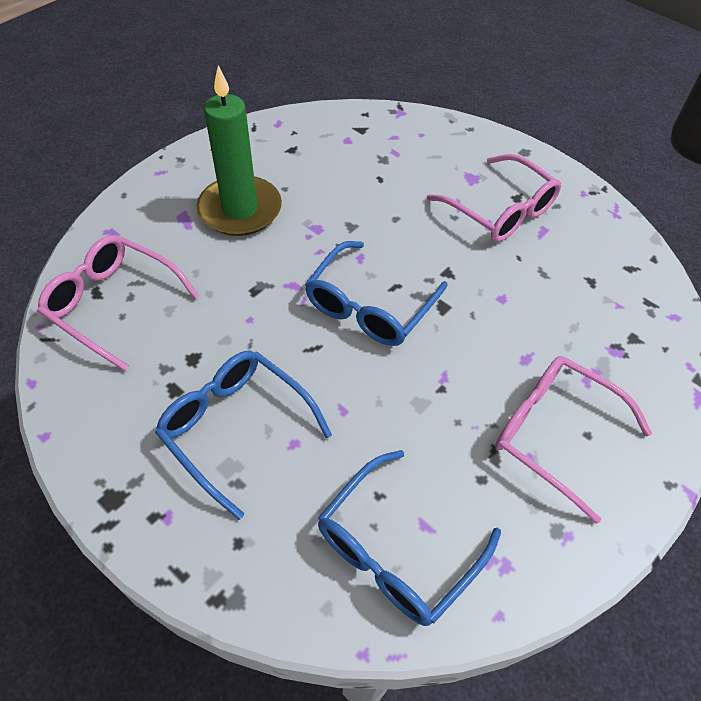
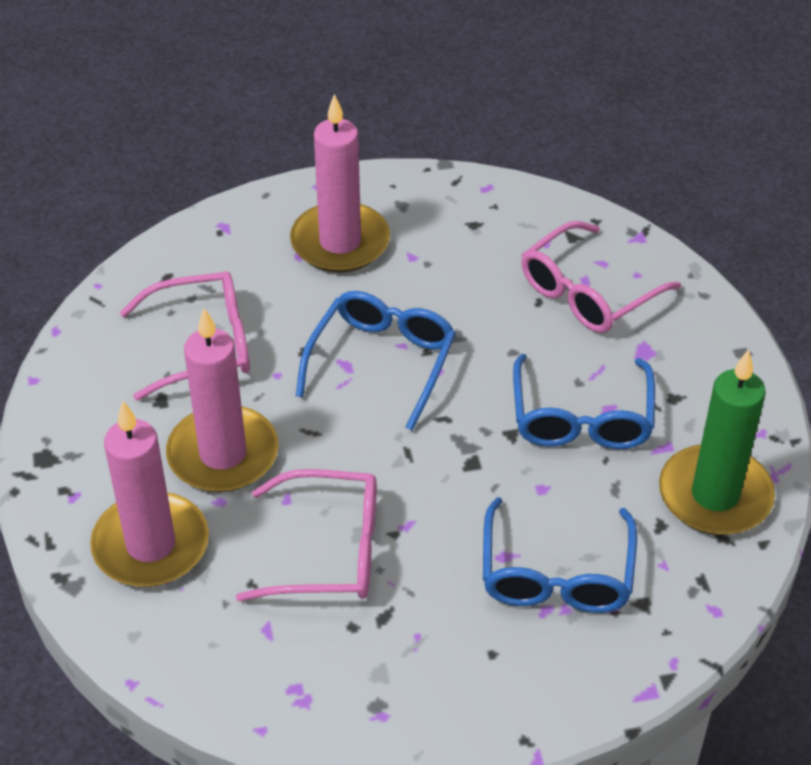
pink candle: 0 -> 3

